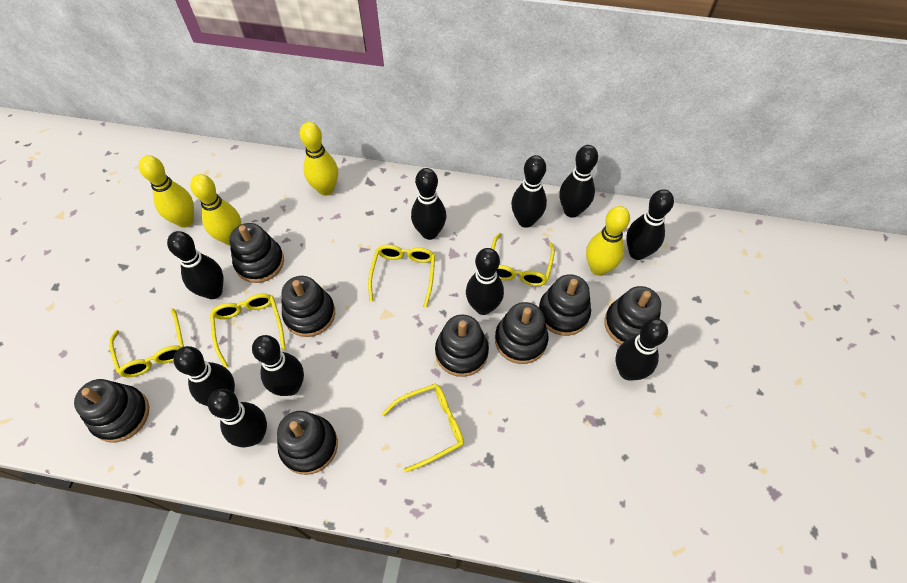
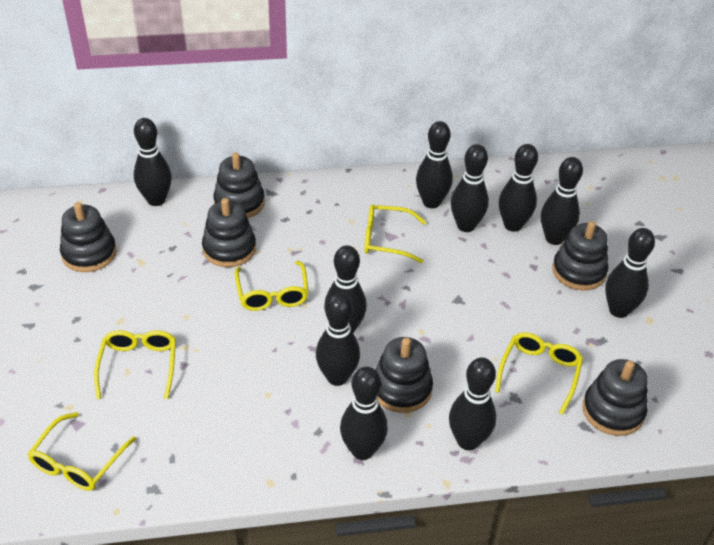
black stacking toy: 8 -> 6
yellow bowling pin: 4 -> 0

